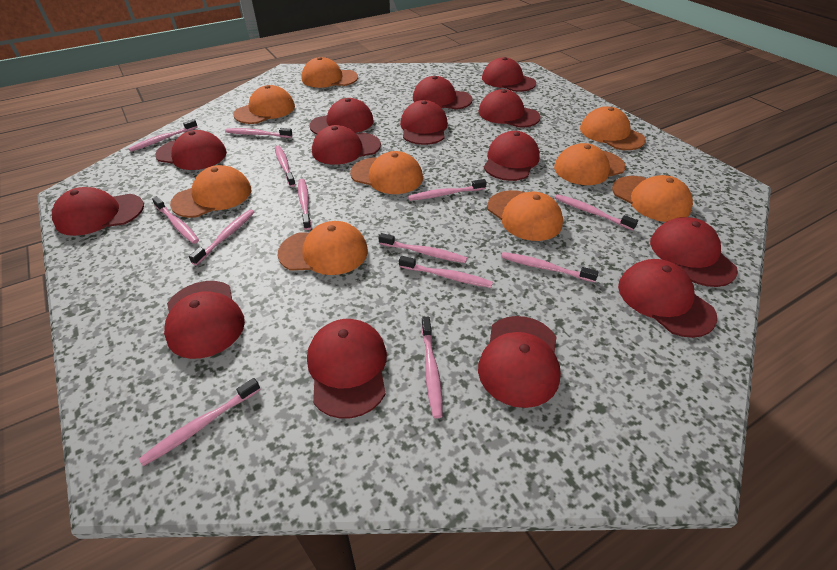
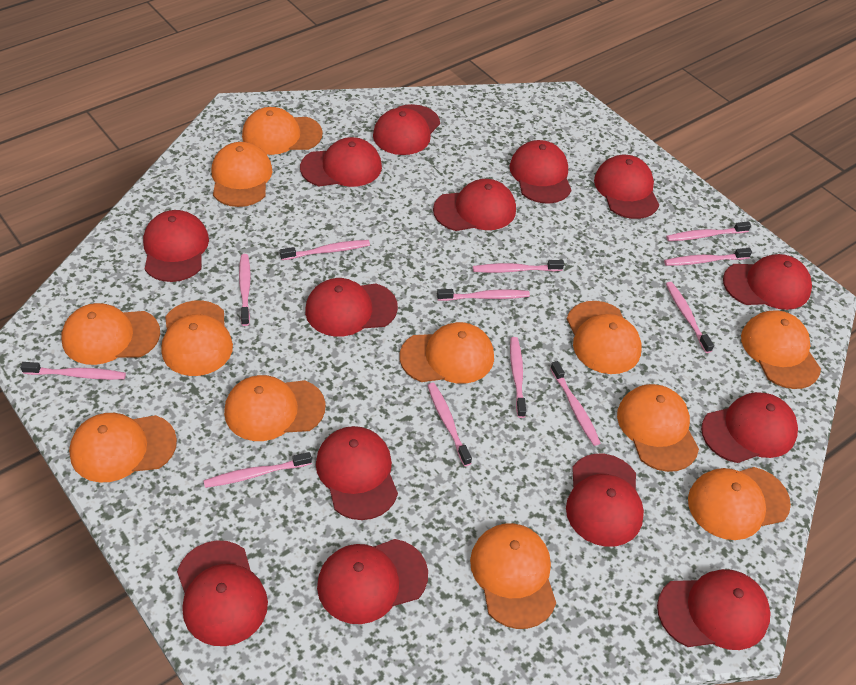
orange cap: 9 -> 12
pink toothbrush: 13 -> 12

